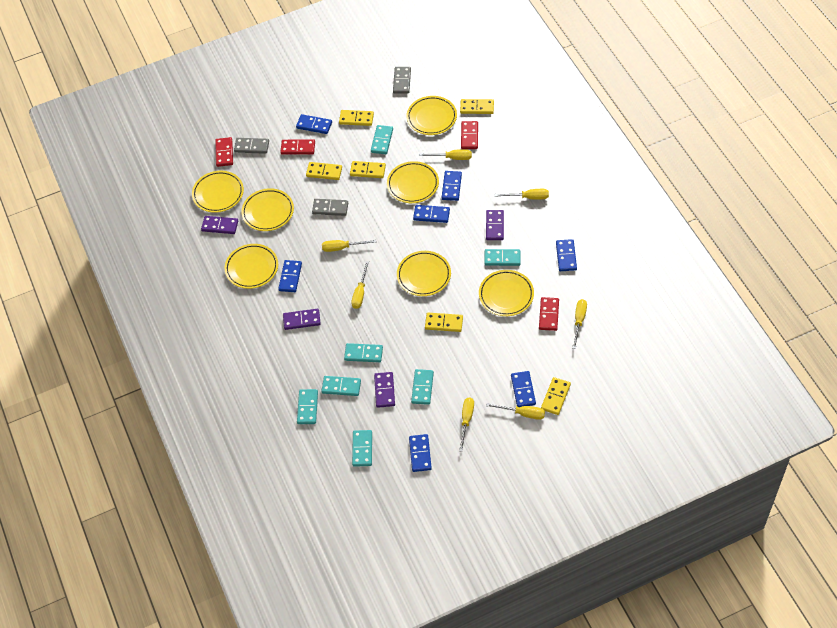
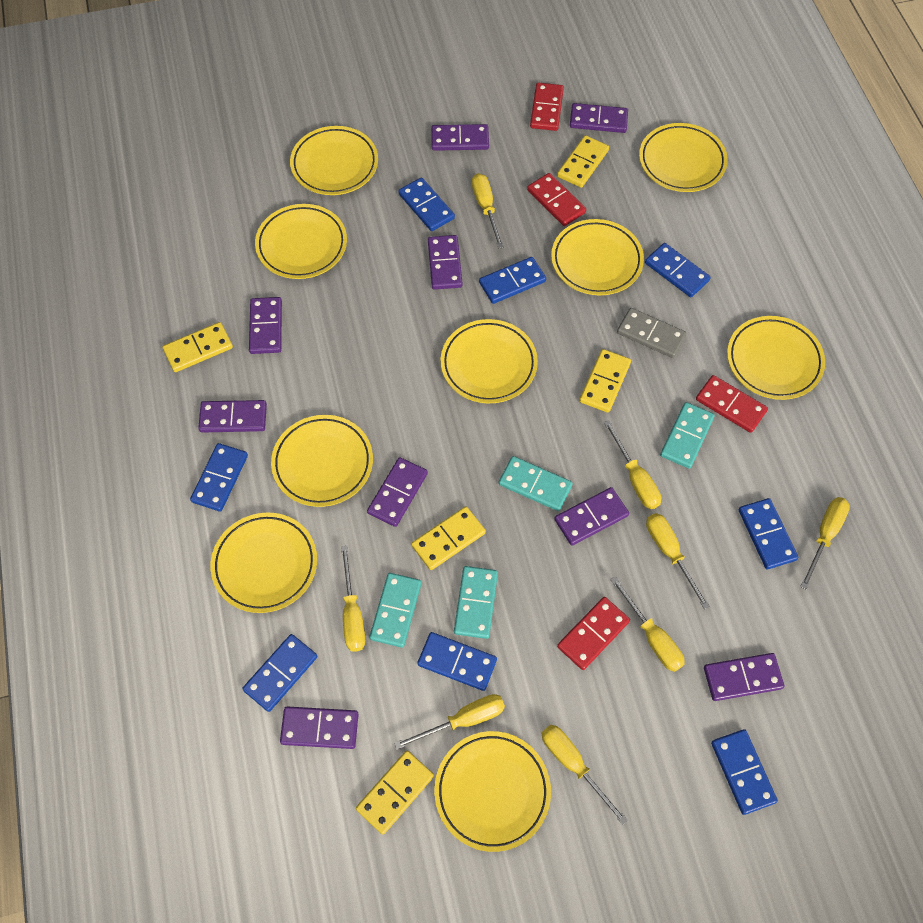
blue domino: 7 -> 8
grey domino: 3 -> 1
purple domino: 4 -> 9
turquoise domino: 7 -> 4
yellow domino: 6 -> 5
yellow plate: 7 -> 9
yellow screwdriver: 7 -> 8

